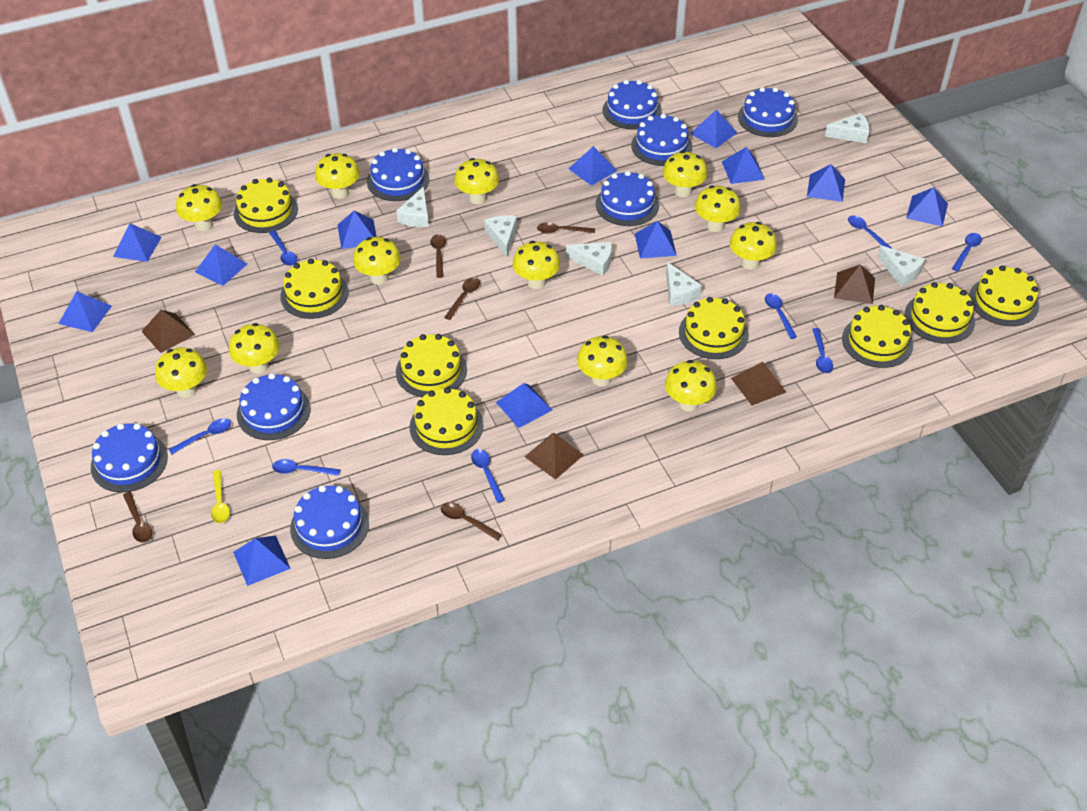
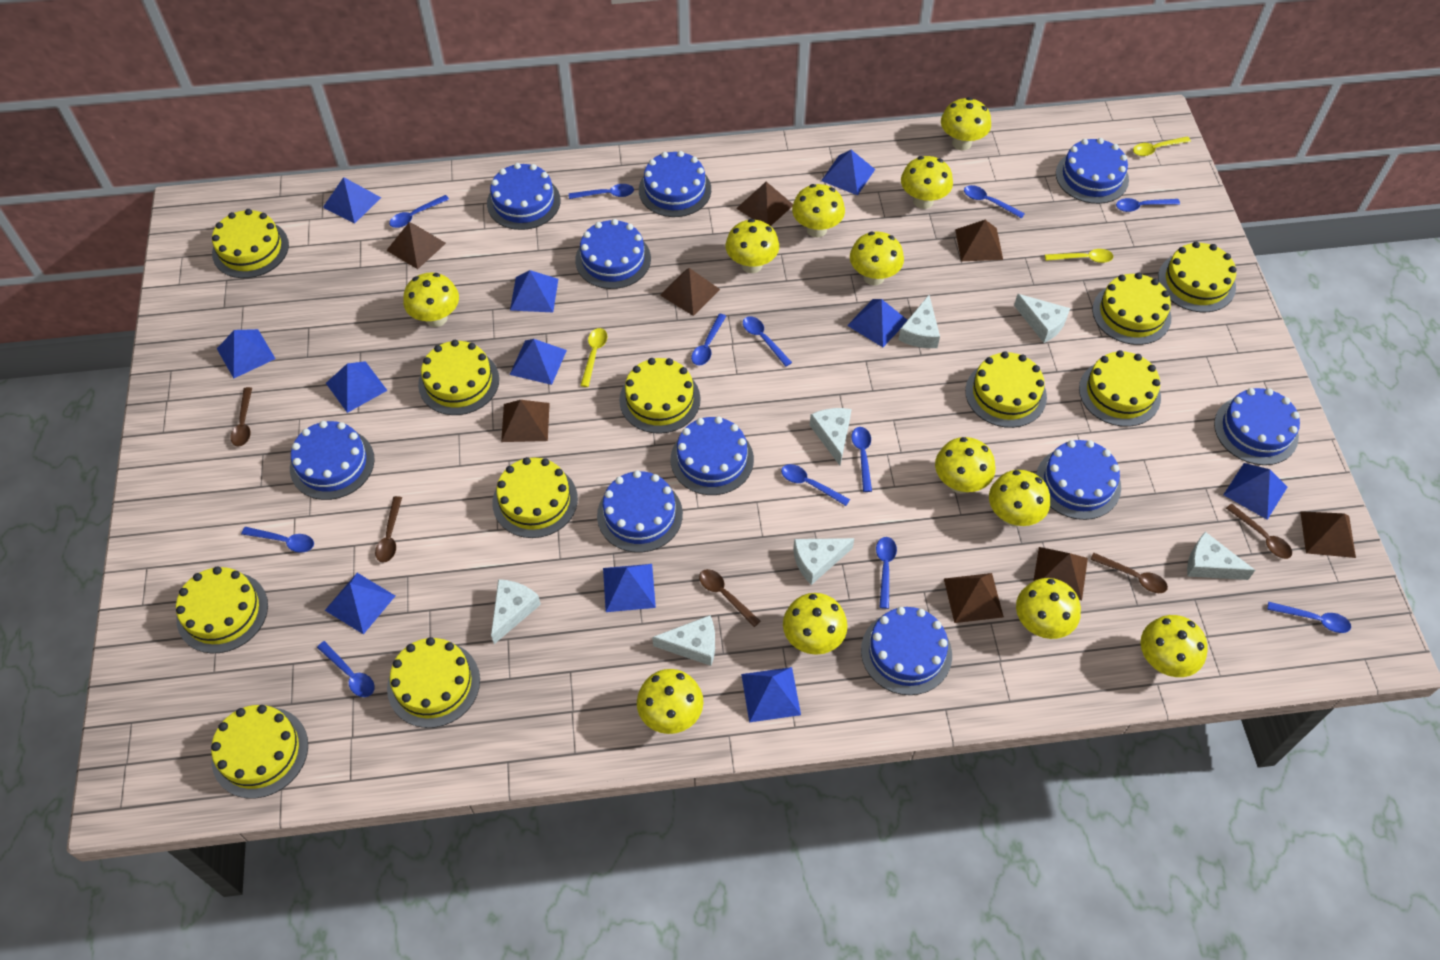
blue cake: 8 -> 10
blue pyramid: 12 -> 11
blue spoon: 8 -> 12
brown pyramid: 4 -> 8
white cheese: 6 -> 7
yellow cake: 8 -> 11
yellow spoon: 1 -> 3

